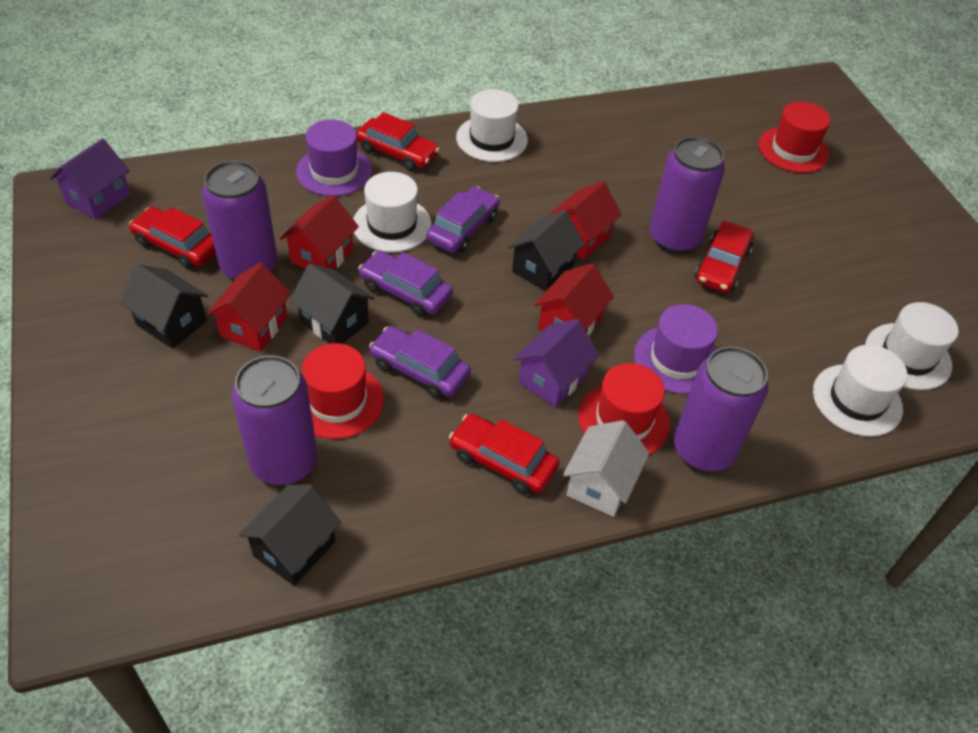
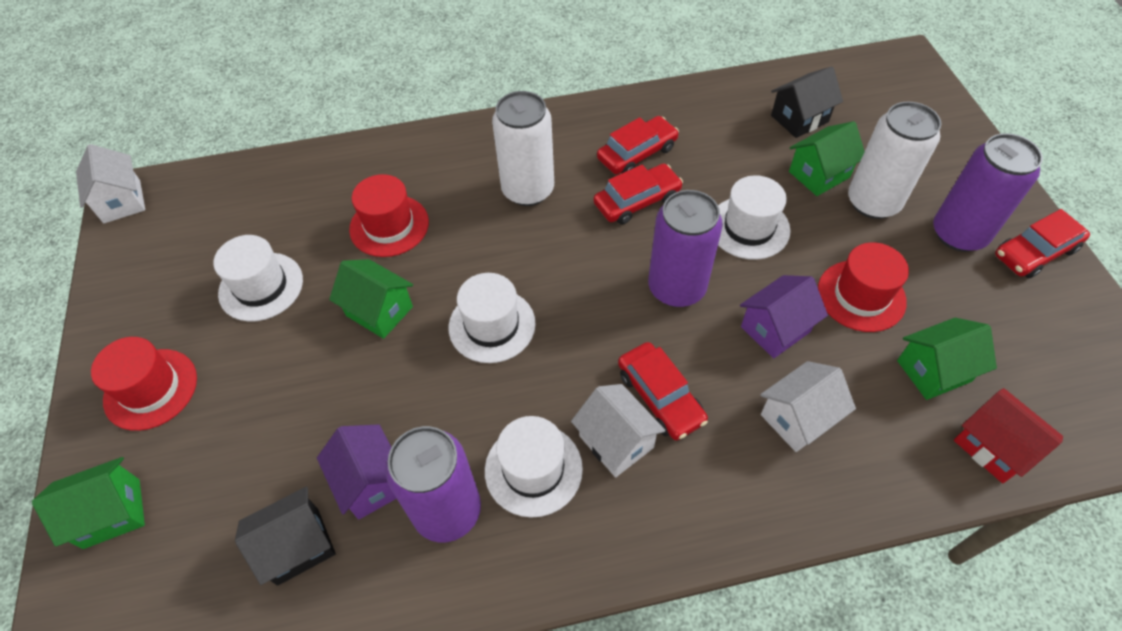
black house: 4 -> 2
green house: 0 -> 4
purple can: 4 -> 3
purple car: 3 -> 0
purple hat: 2 -> 0
red house: 4 -> 1
white can: 0 -> 2
white house: 1 -> 3

